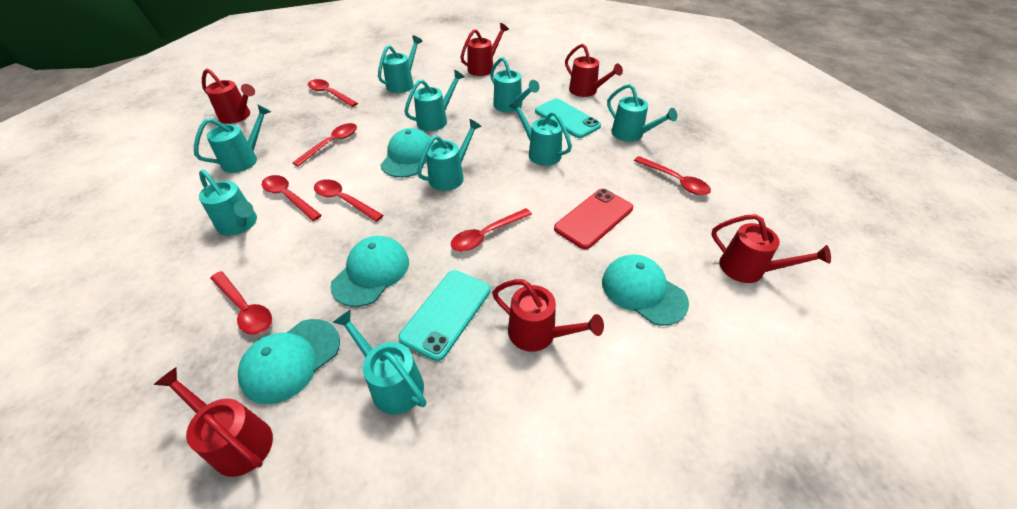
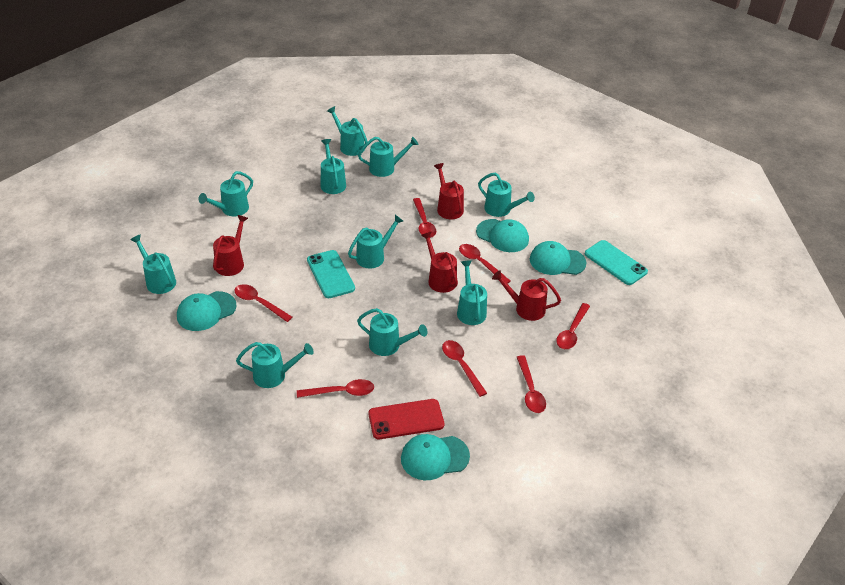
red watering can: 6 -> 4
turquoise watering can: 9 -> 10

